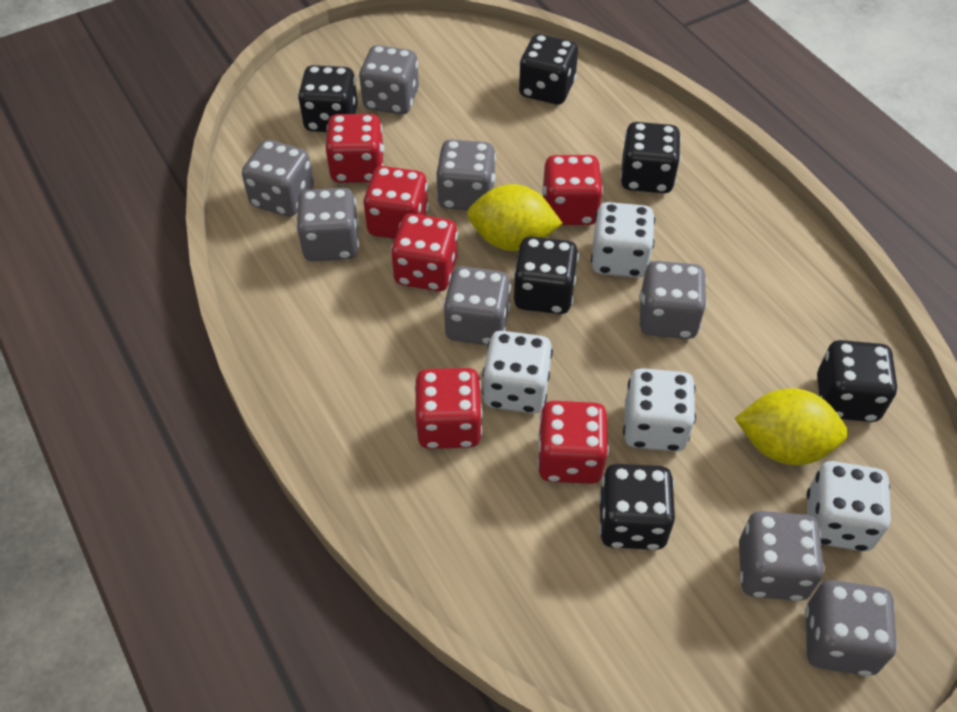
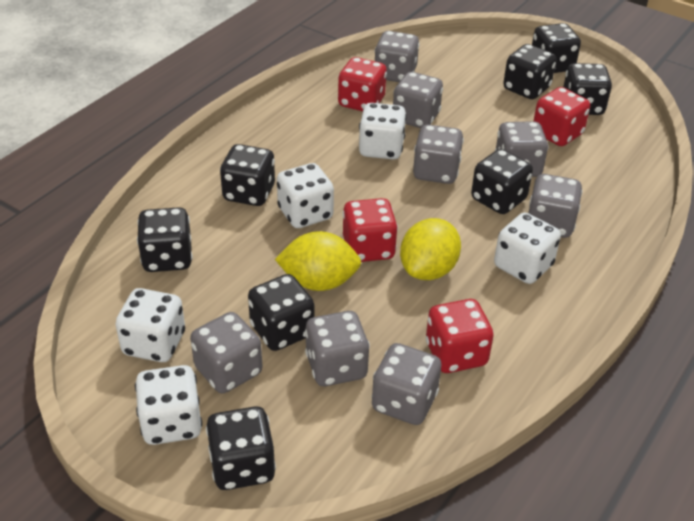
black dice: 6 -> 8
red dice: 6 -> 4
white dice: 4 -> 5

